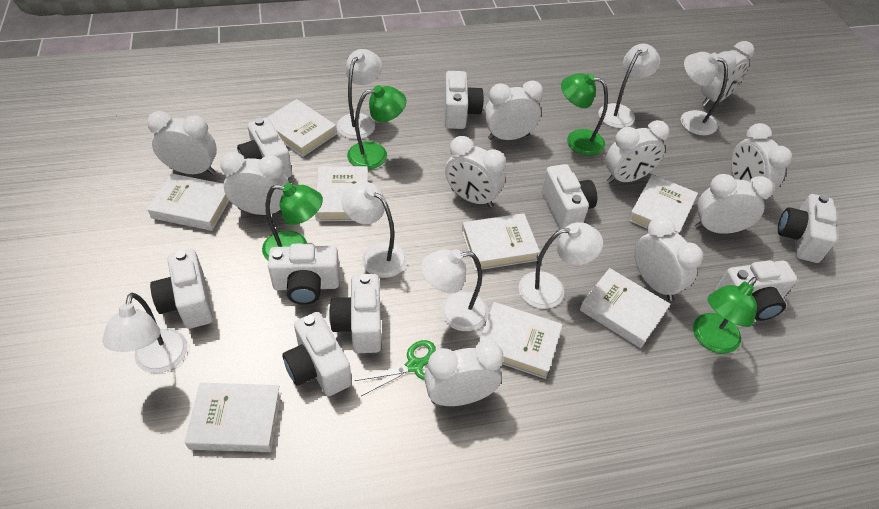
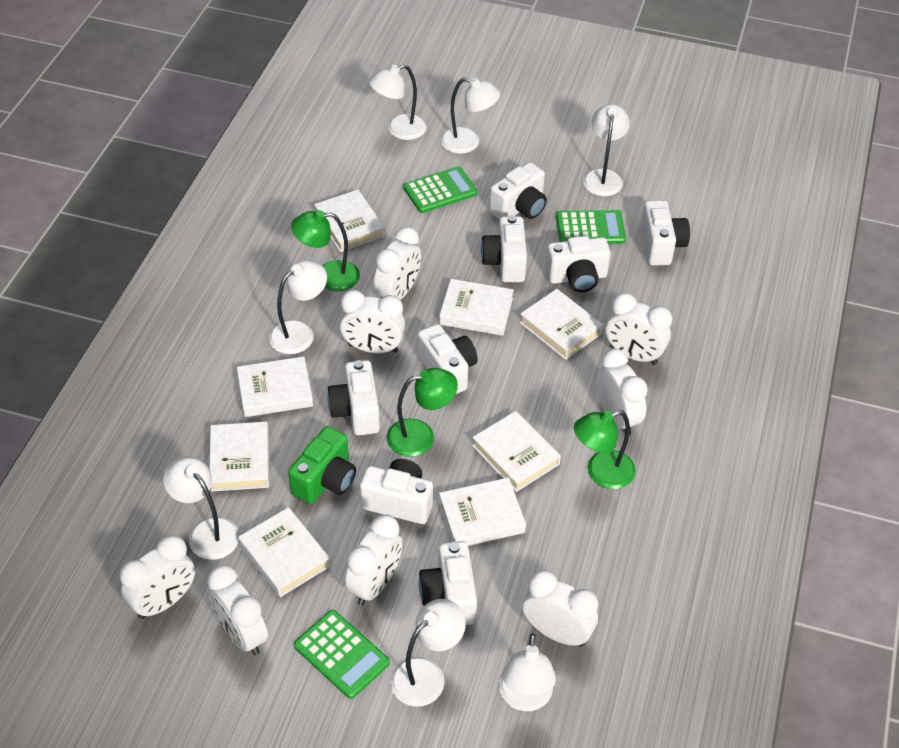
green calculator: 0 -> 3
green camera: 0 -> 1
green lamp: 4 -> 3
green scissors: 1 -> 0
white camera: 9 -> 8
white clock: 10 -> 8

